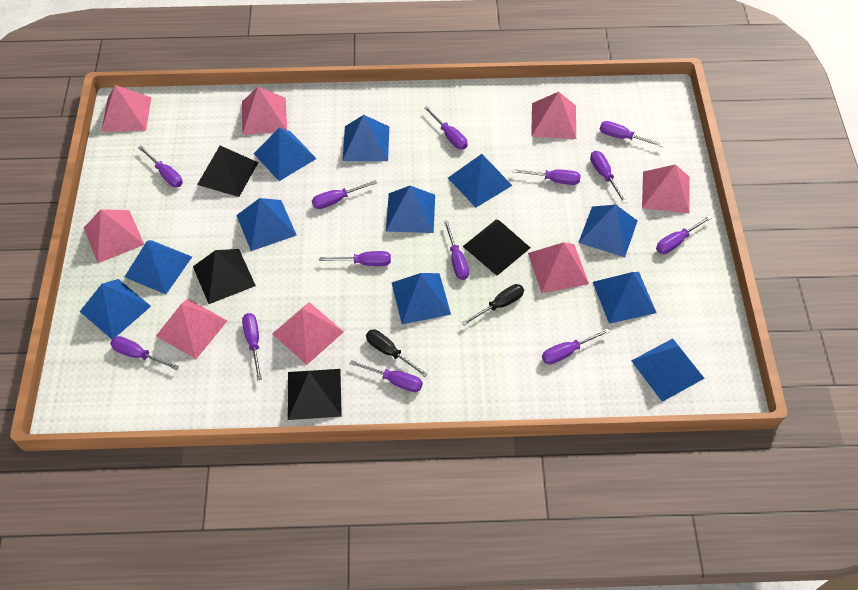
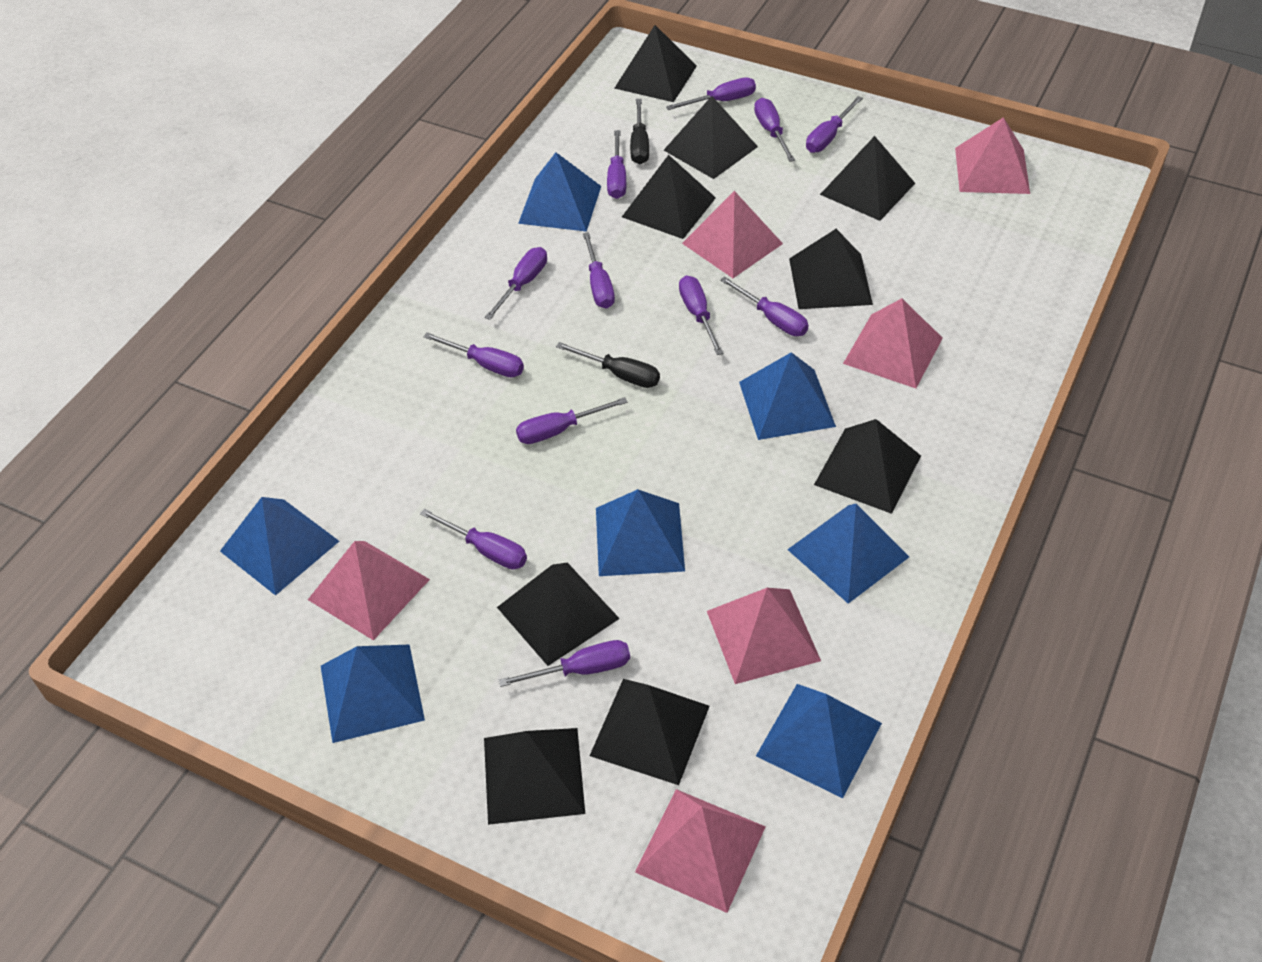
black pyramid: 4 -> 9
blue pyramid: 11 -> 7
pink pyramid: 8 -> 6
purple screwdriver: 13 -> 12

